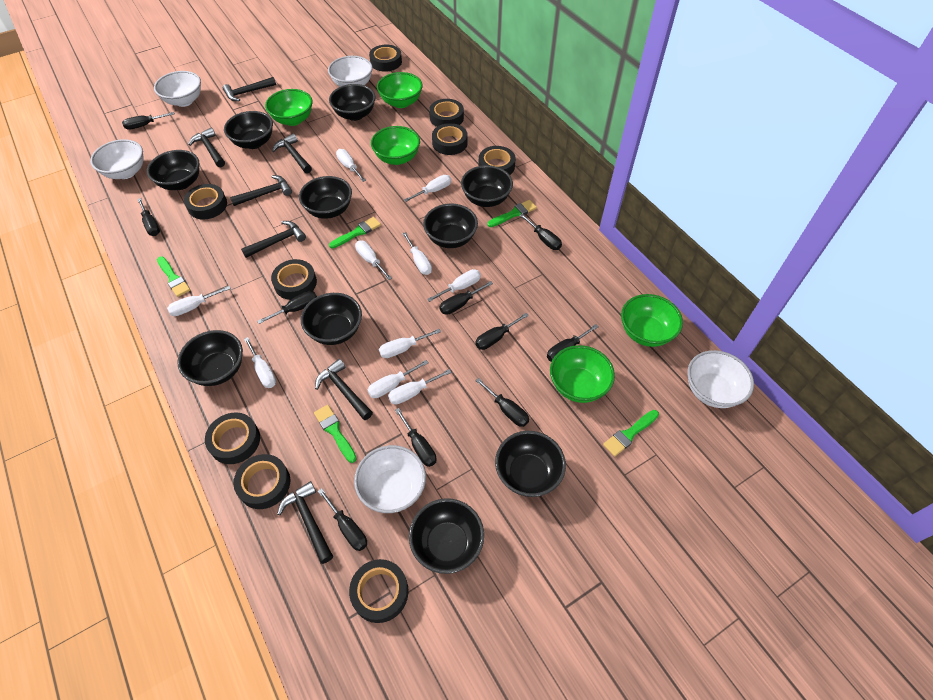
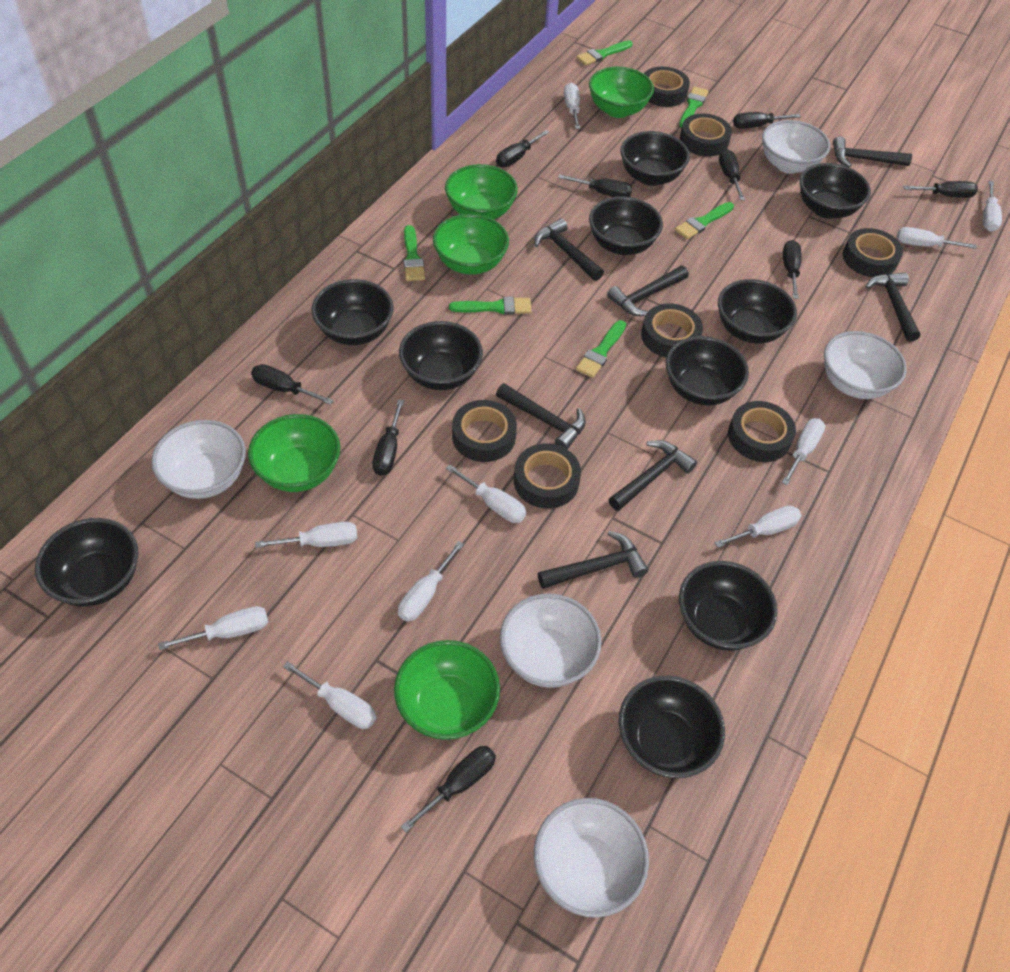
black screwdriver: 10 -> 9
black tape: 9 -> 7
green brush: 5 -> 6

